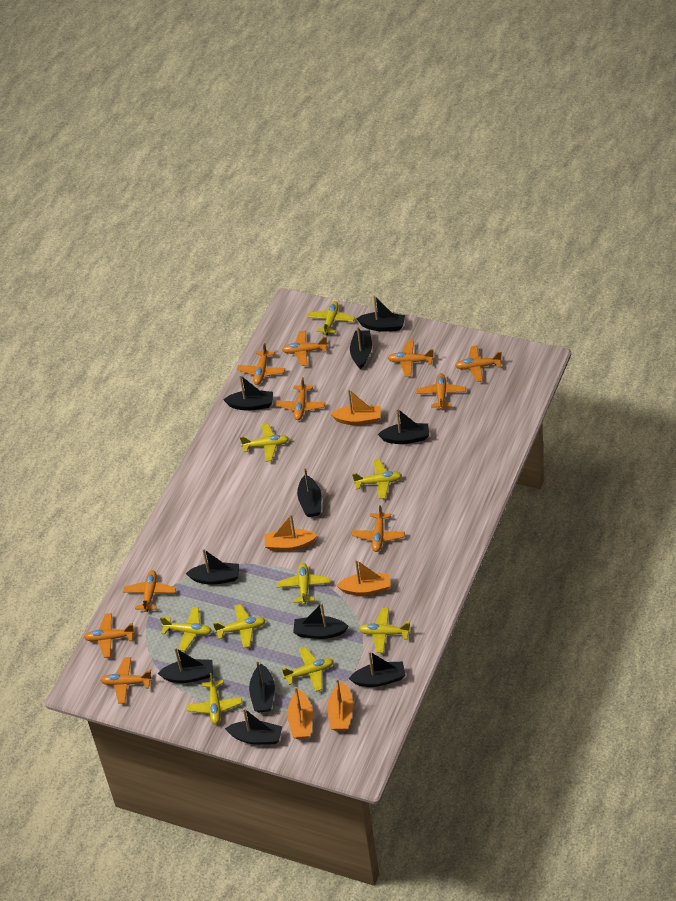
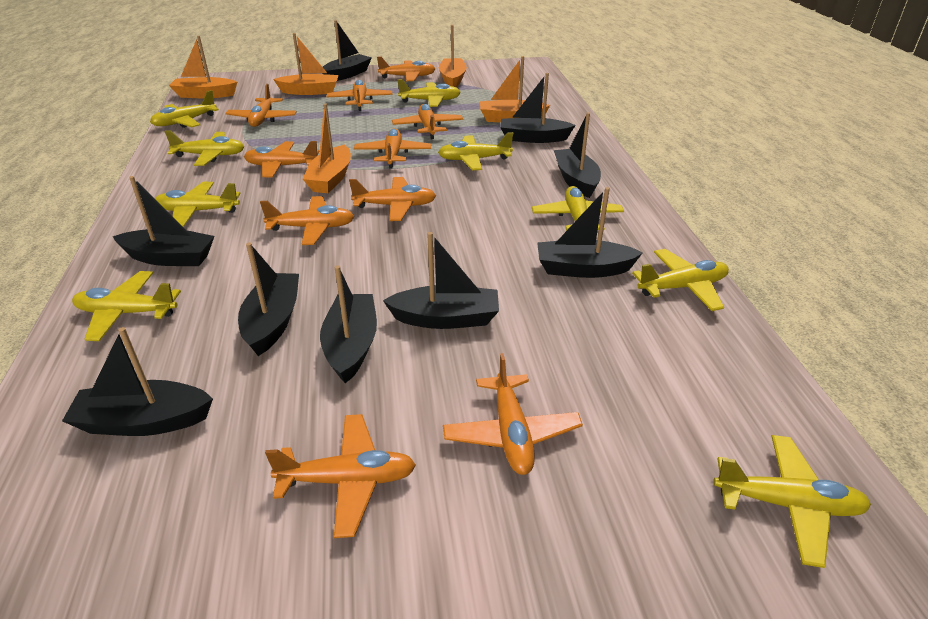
black boat: 11 -> 9

